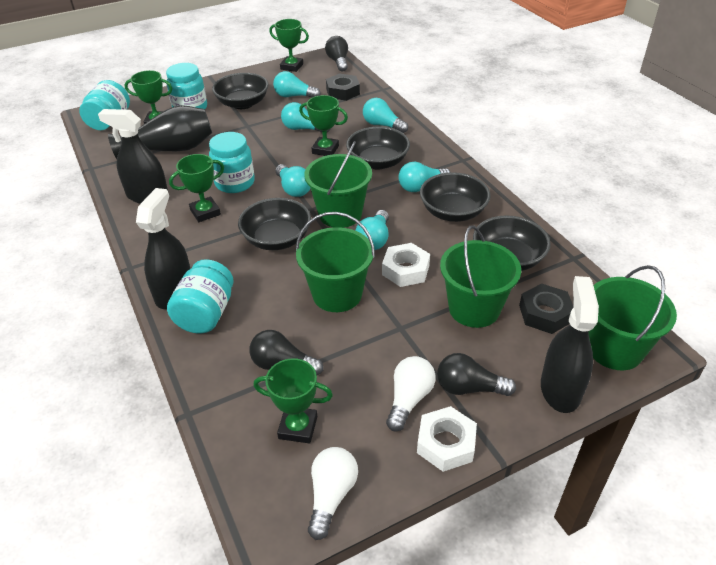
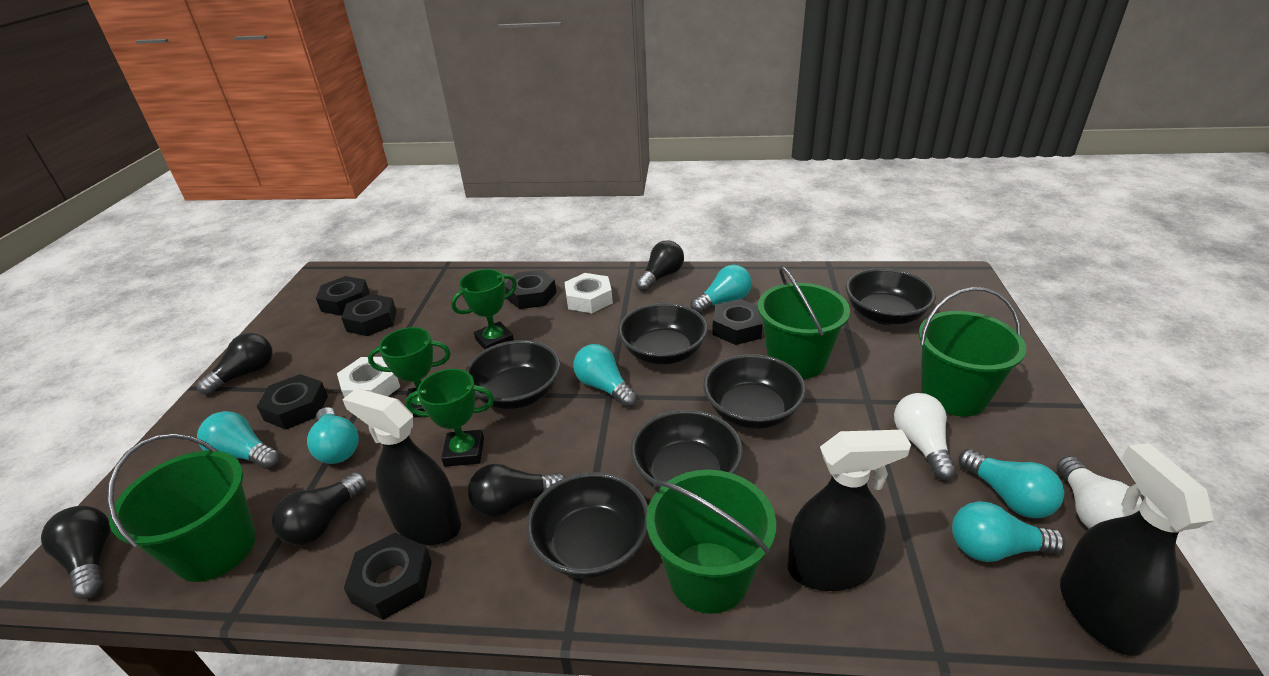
black bowl: 5 -> 6
black light bulb: 3 -> 5
black nut: 2 -> 6
black vase: 1 -> 0
green trophy: 5 -> 3
turquoise jar: 4 -> 0

